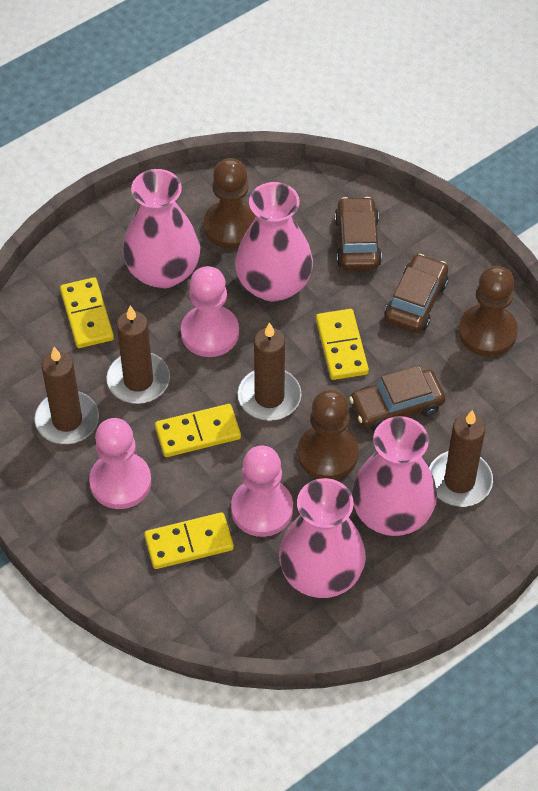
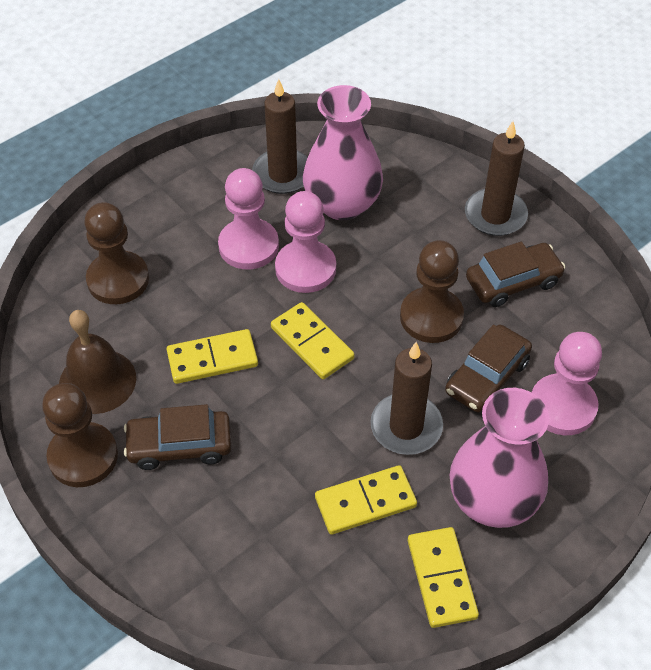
brown bell: 0 -> 1
brown candle: 4 -> 3
pink vase: 4 -> 2

